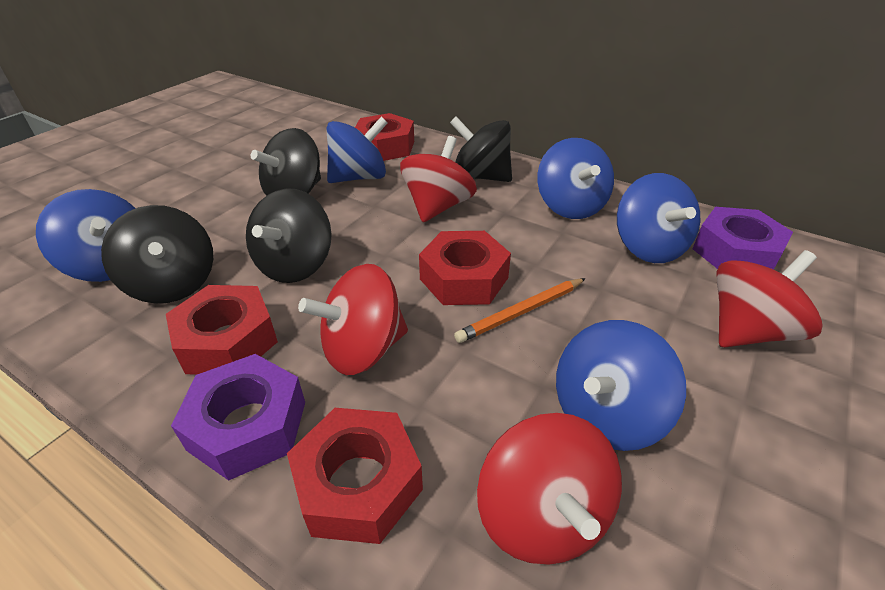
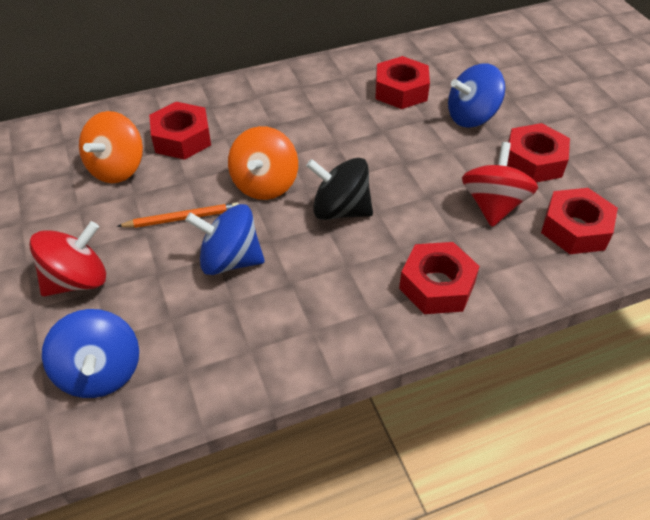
black spinning top: 4 -> 1
blue spinning top: 5 -> 3
orange spinning top: 0 -> 2
purple nut: 2 -> 0
red nut: 4 -> 5
red spinning top: 4 -> 2

